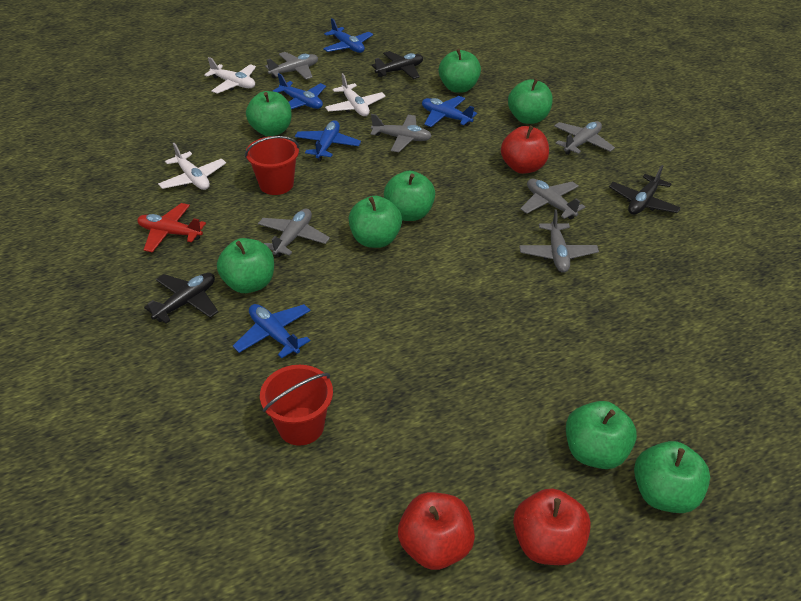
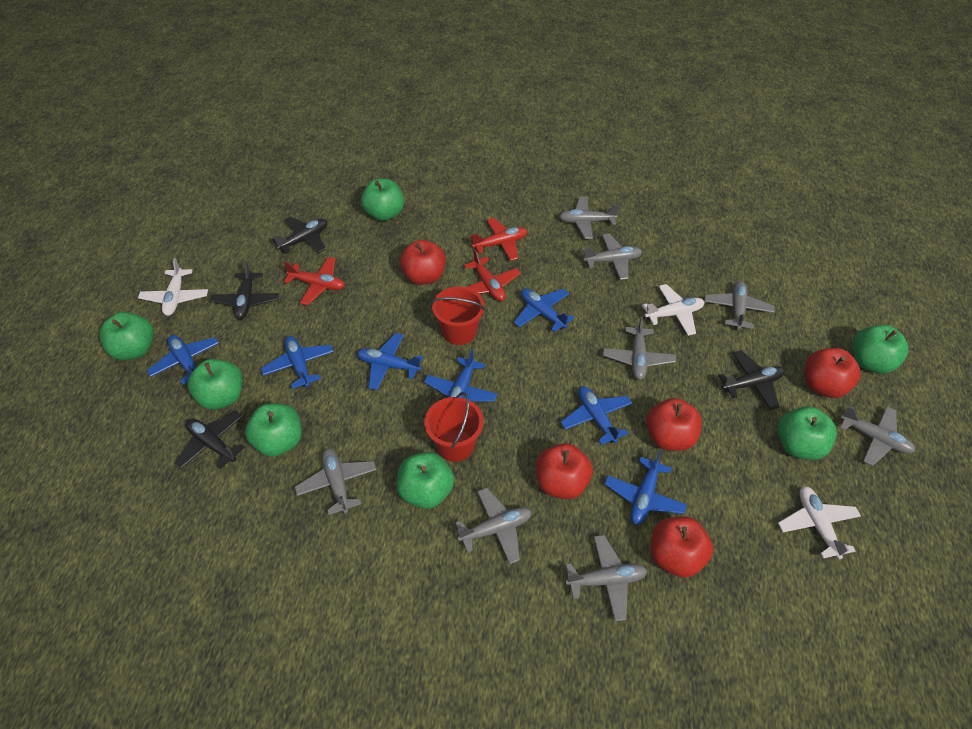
black plane: 3 -> 4
blue plane: 5 -> 7
green apple: 8 -> 7
grey plane: 6 -> 8
red apple: 3 -> 5
red plane: 1 -> 3

